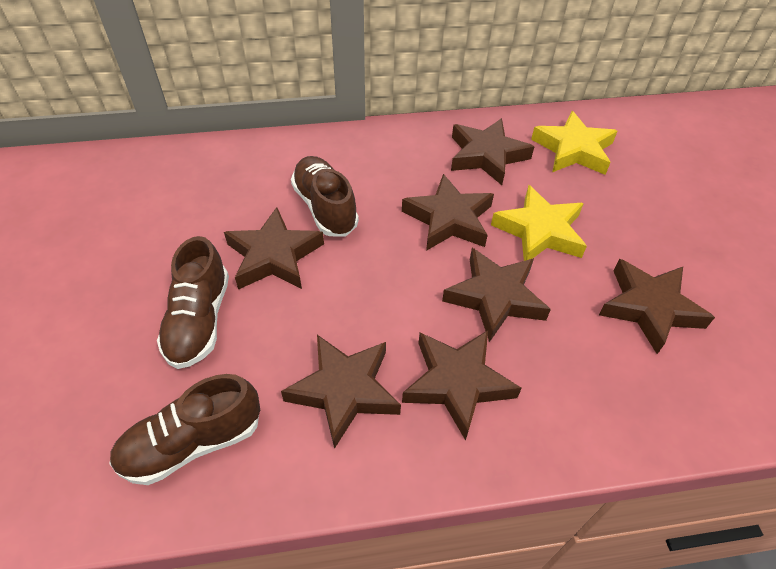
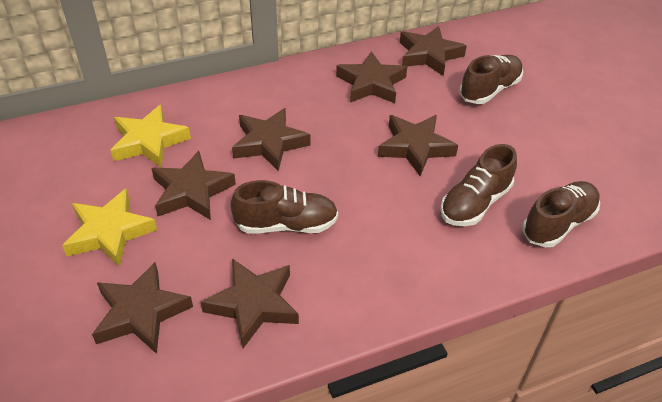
brown shoe: 3 -> 4

